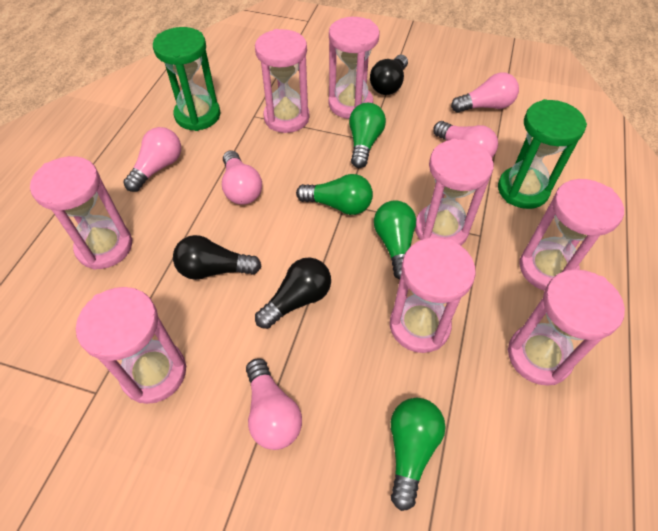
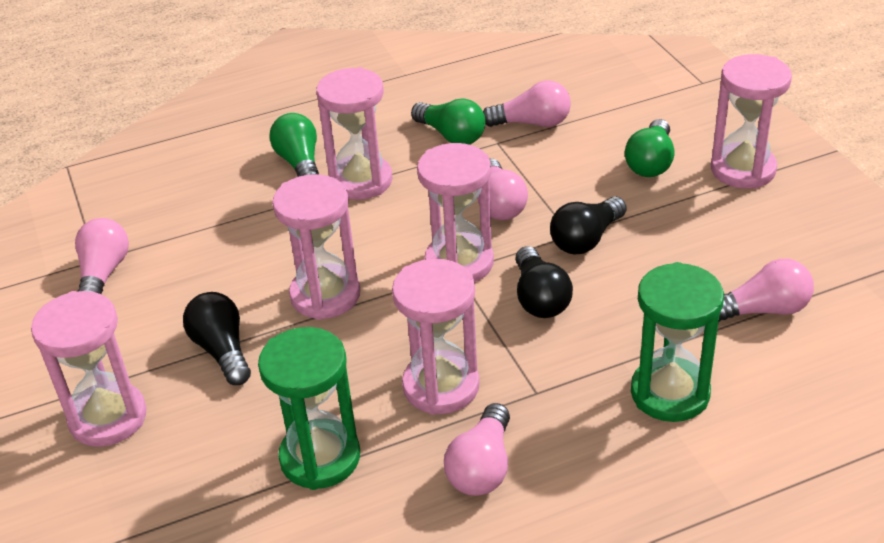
green light bulb: 4 -> 3
pink hourglass: 8 -> 6

